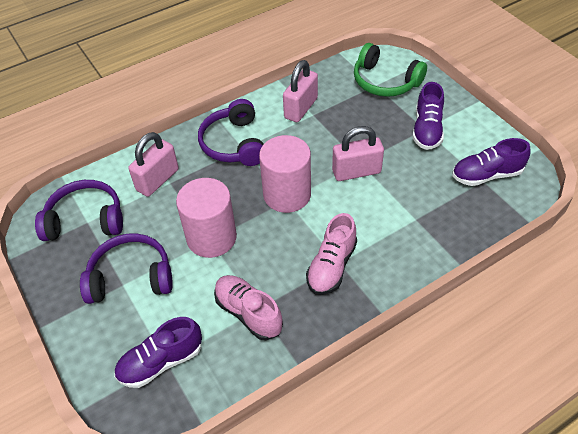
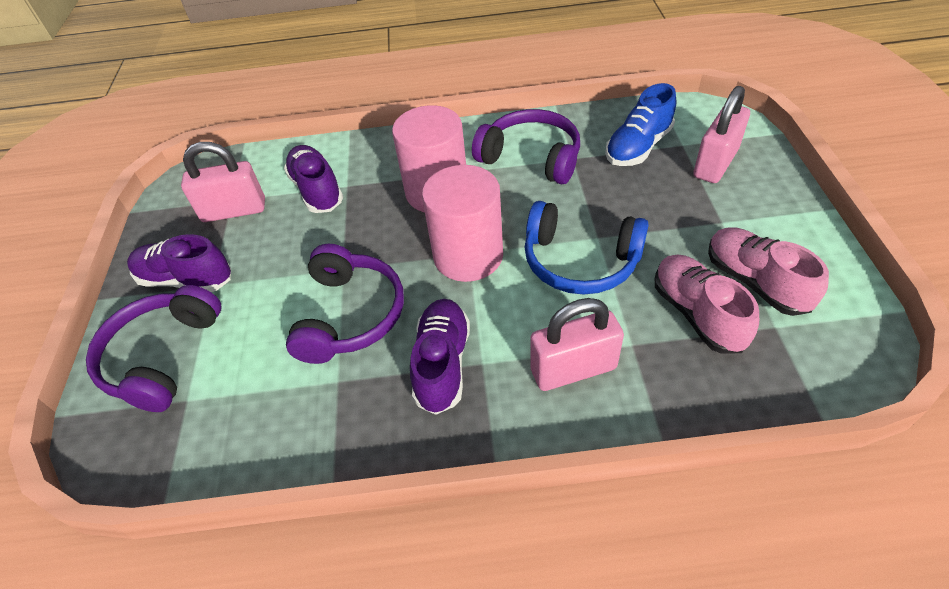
blue headphones: 0 -> 1
blue shoe: 0 -> 1
green headphones: 1 -> 0

